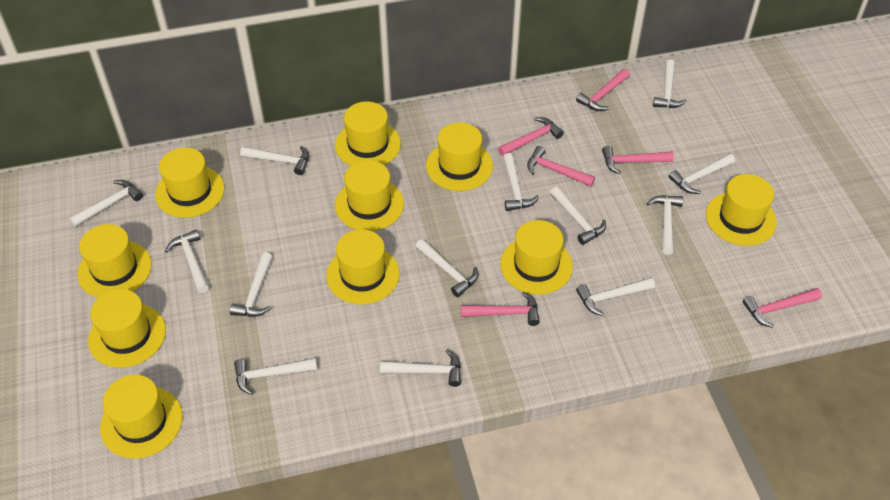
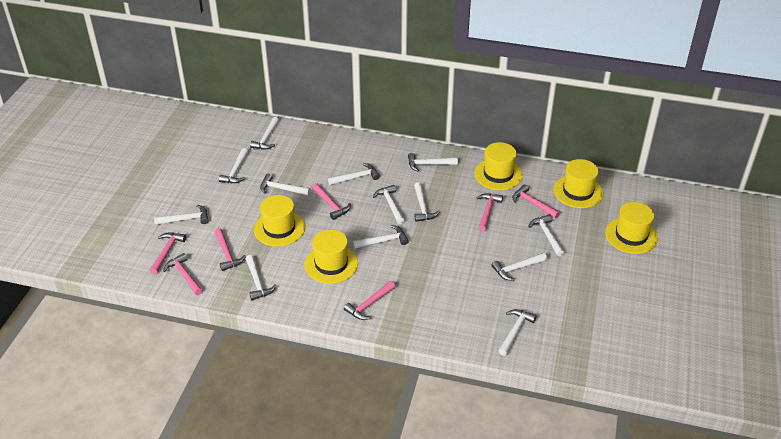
pink hammer: 6 -> 7
yellow hat: 10 -> 5

